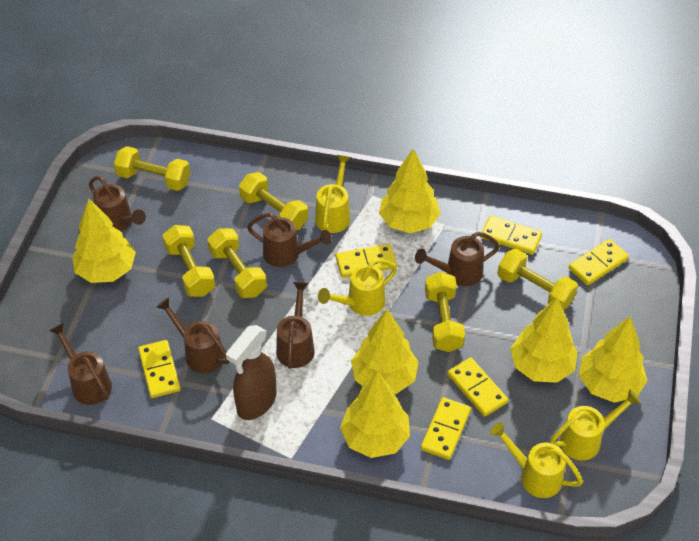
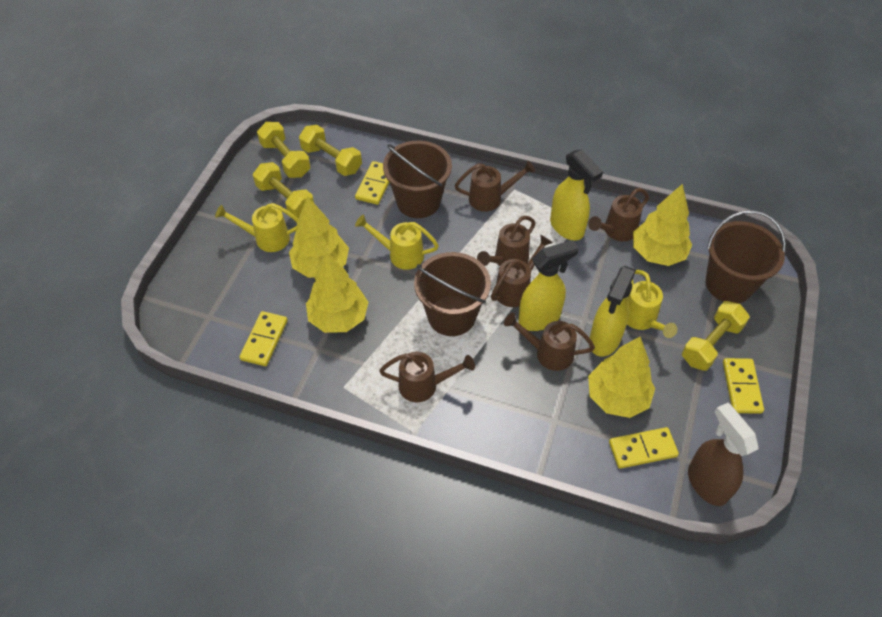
brown bucket: 0 -> 3
yellow domino: 6 -> 4
yellow dumbbell: 6 -> 4
yellow spray bottle: 0 -> 3
yellow tree: 6 -> 4
yellow watering can: 4 -> 3

